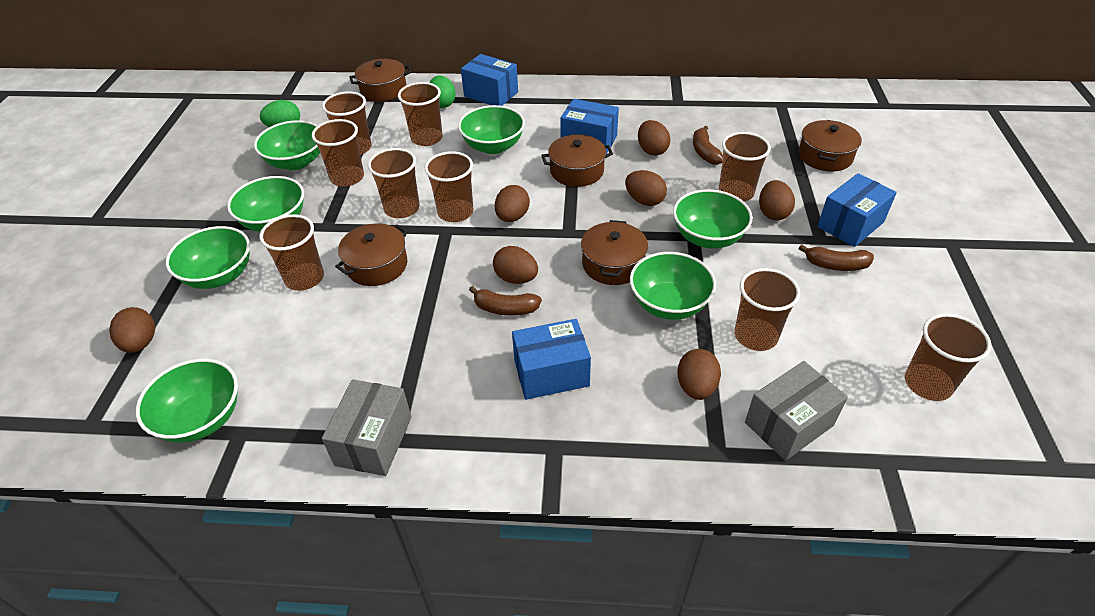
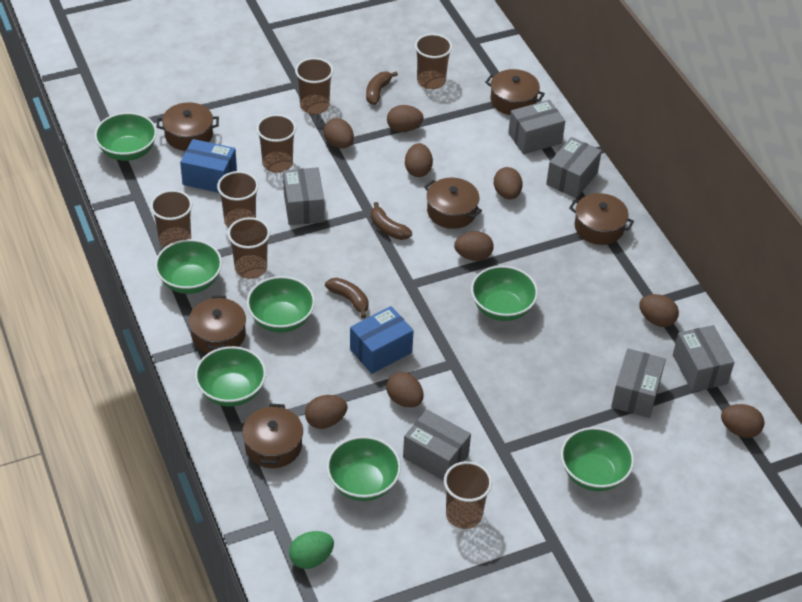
blue box: 4 -> 2
brown cup: 9 -> 7
brown egg: 7 -> 9
brown pot: 5 -> 6
green egg: 2 -> 1
grey box: 2 -> 6

